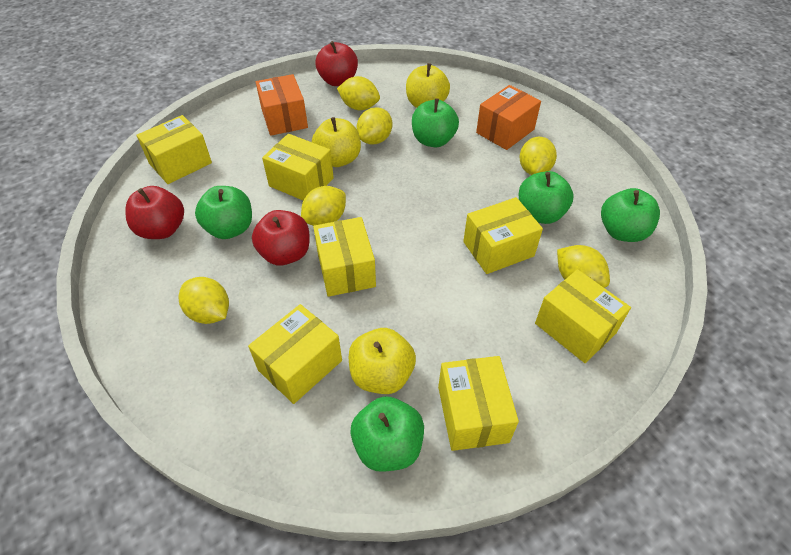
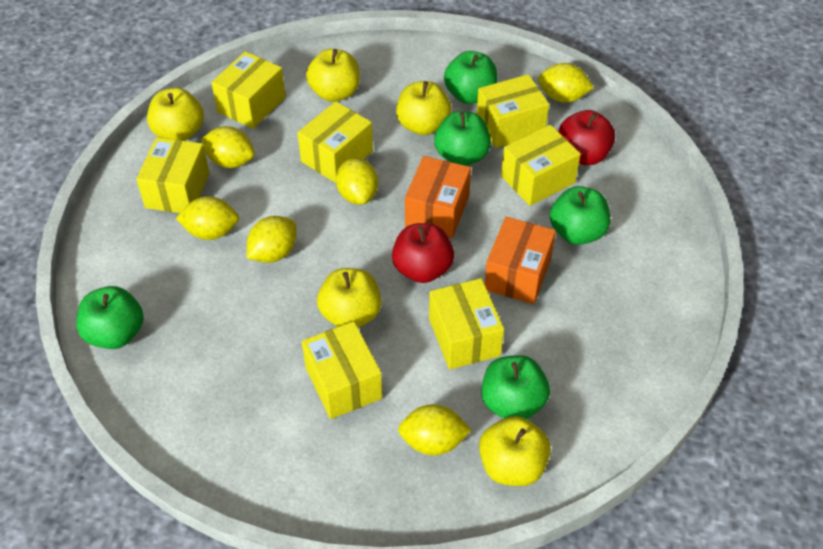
red apple: 3 -> 2
yellow apple: 3 -> 5

